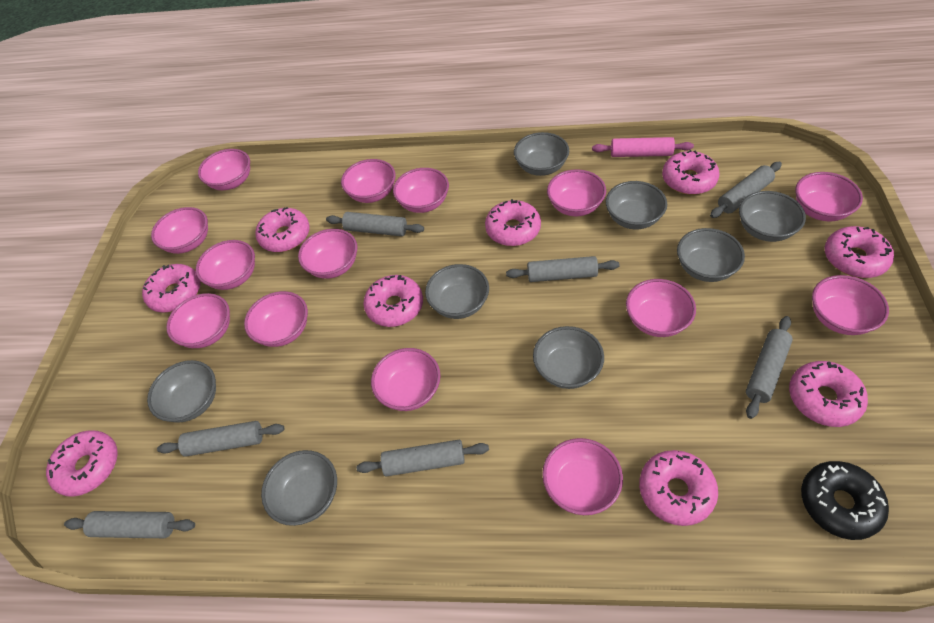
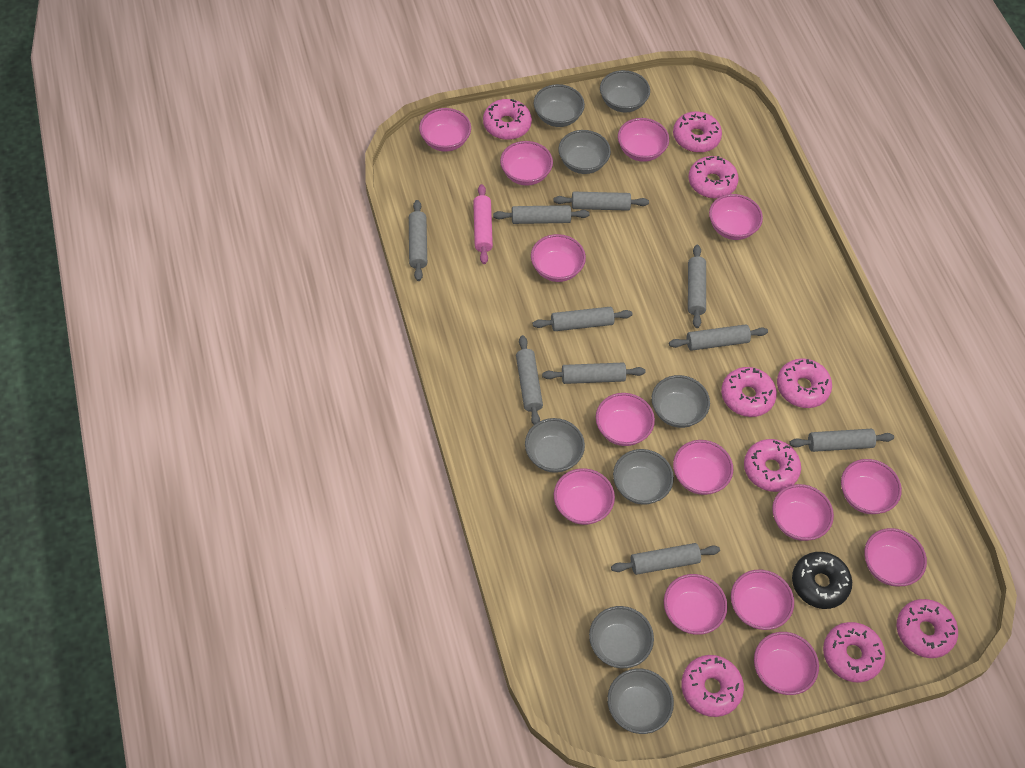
grey rolling pin: 7 -> 10

